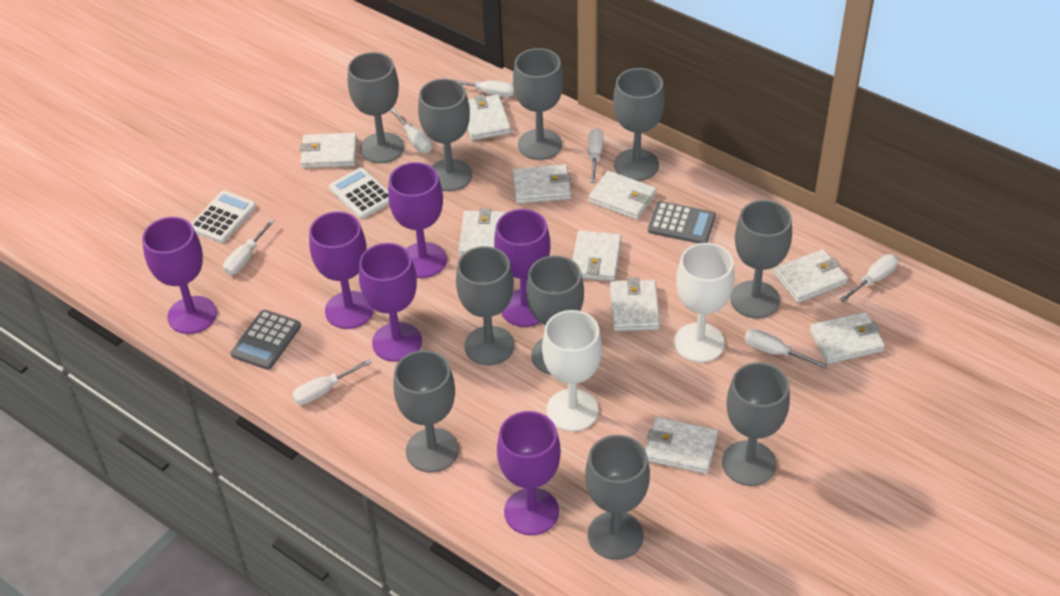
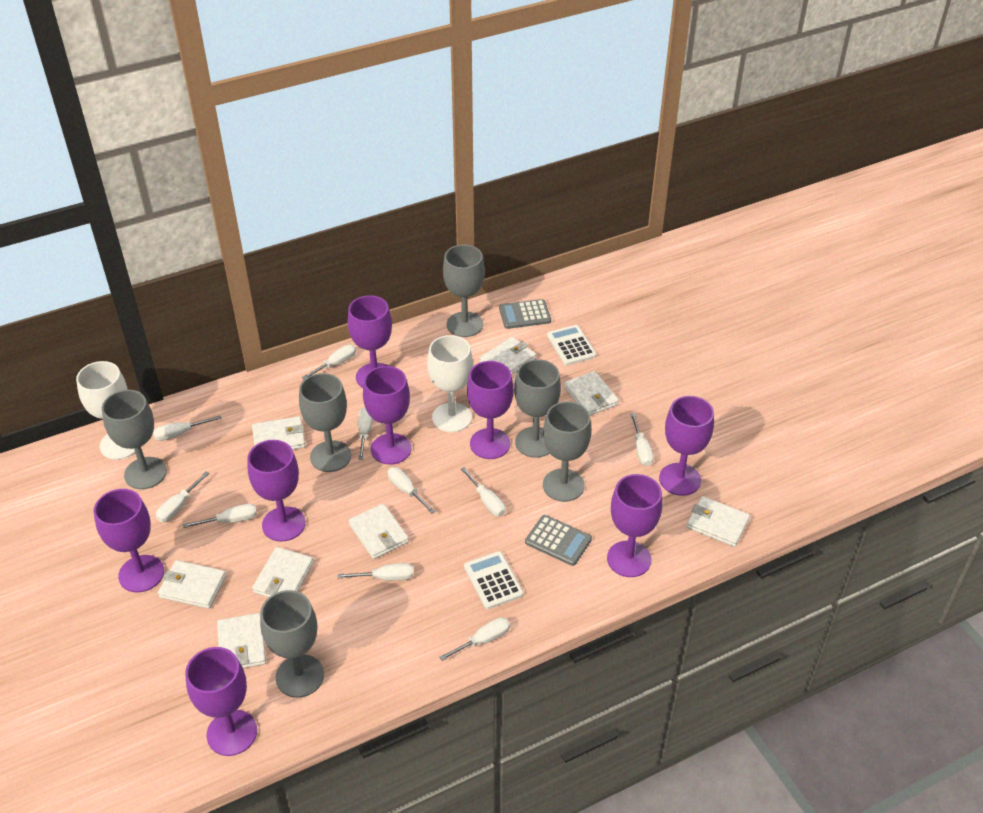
grey goblet: 10 -> 6
purple goblet: 6 -> 8
white screwdriver: 7 -> 10
white wallet: 10 -> 8

